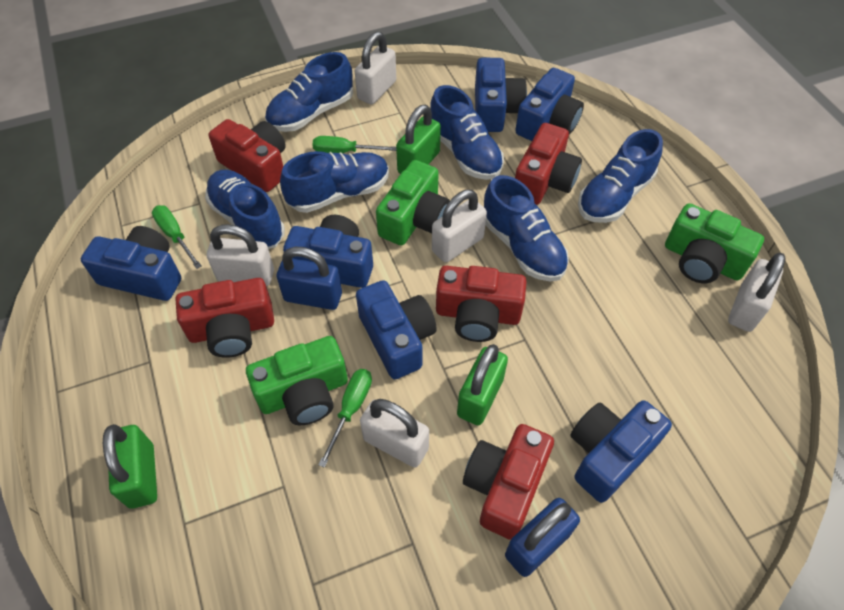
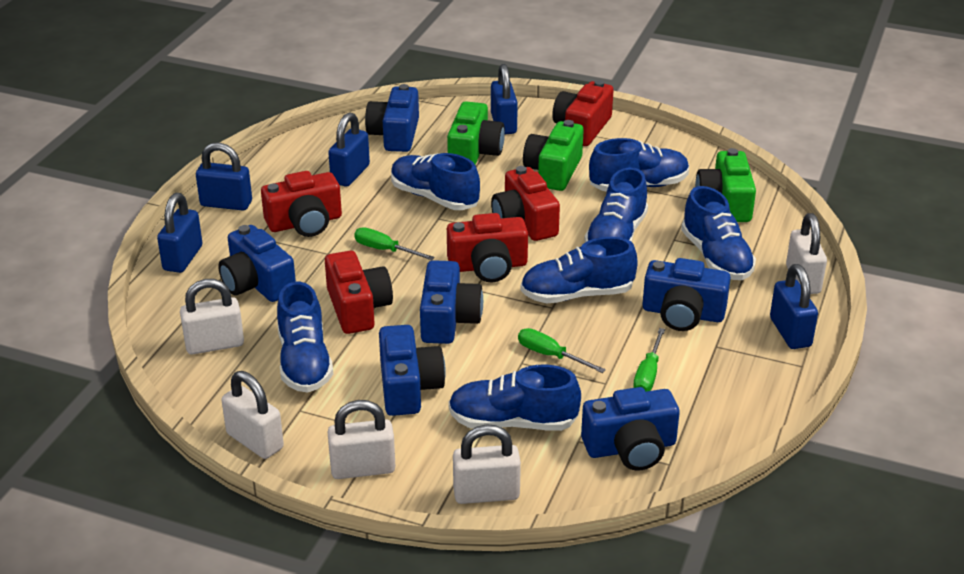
blue padlock: 2 -> 5
blue shoe: 6 -> 7
green padlock: 3 -> 0

